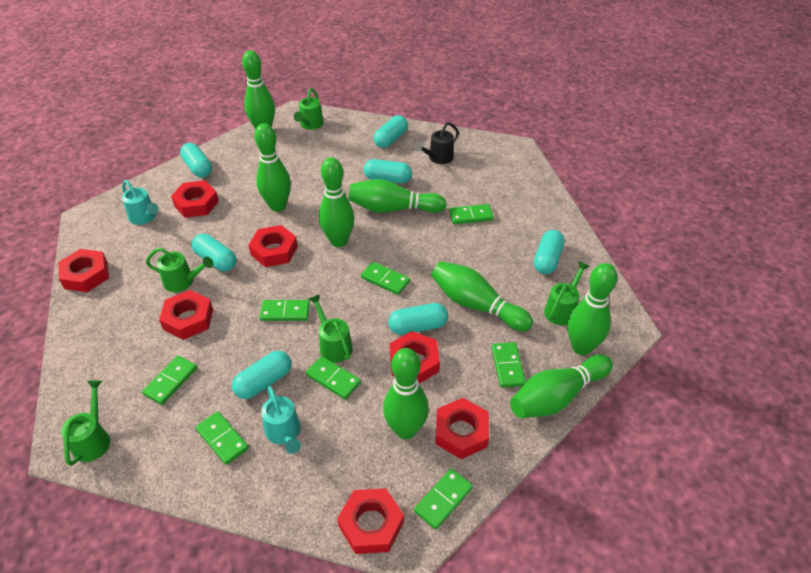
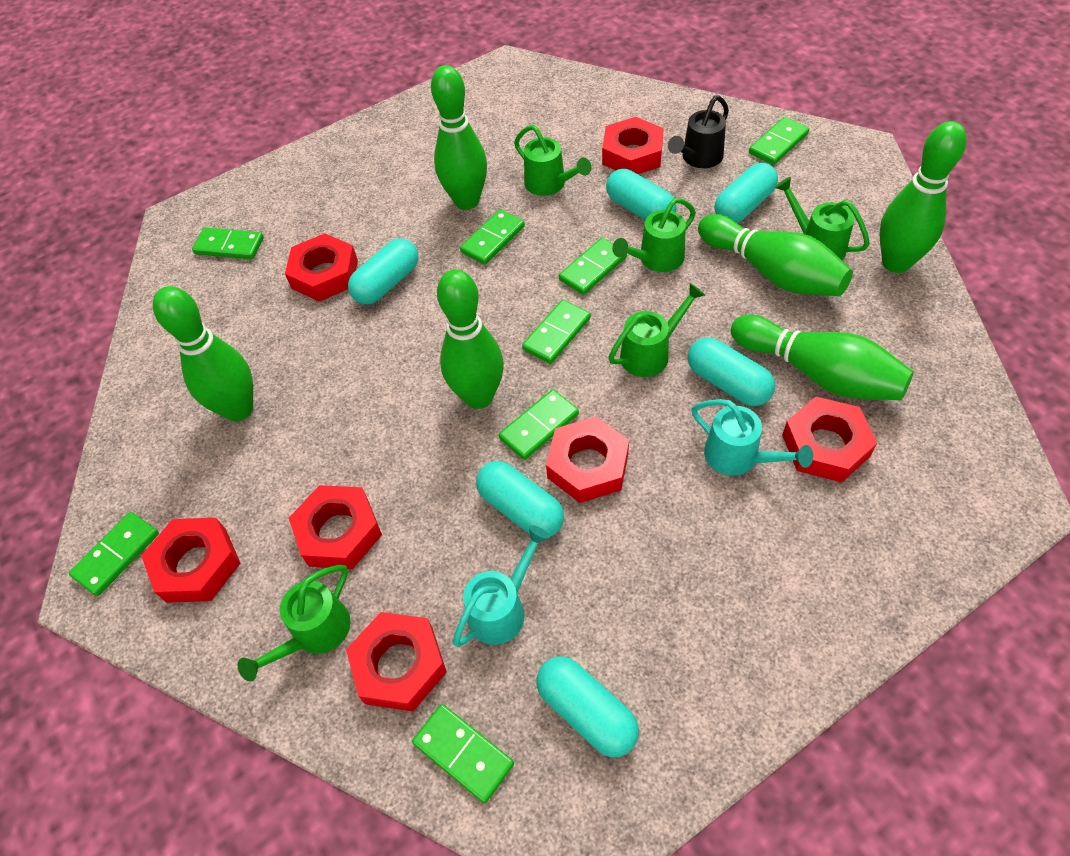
green bowling pin: 8 -> 6
turquoise capsule: 7 -> 6

